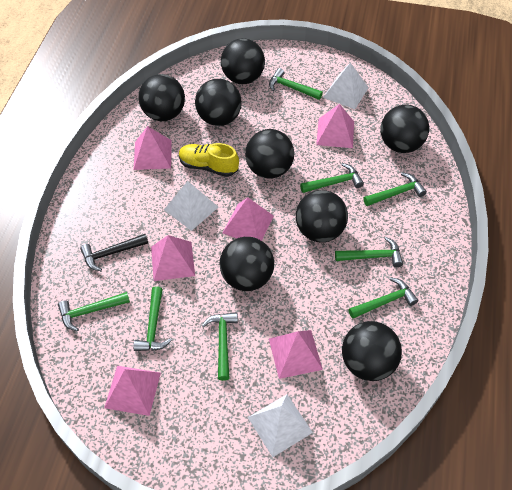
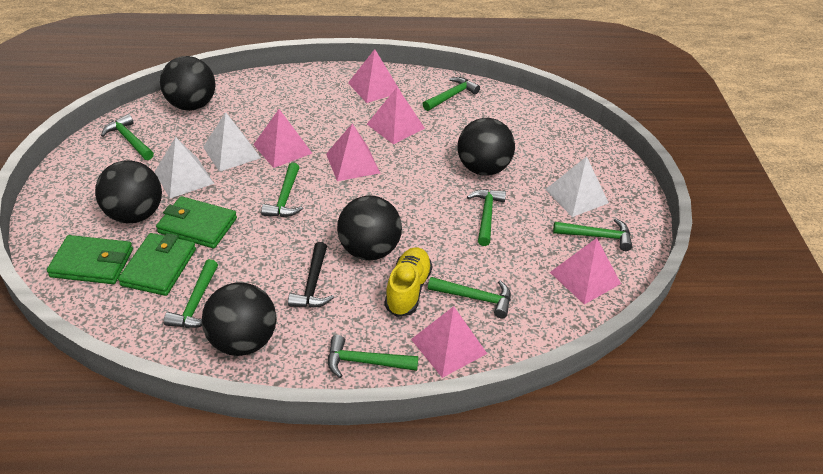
black ball: 8 -> 5
green wallet: 0 -> 3

